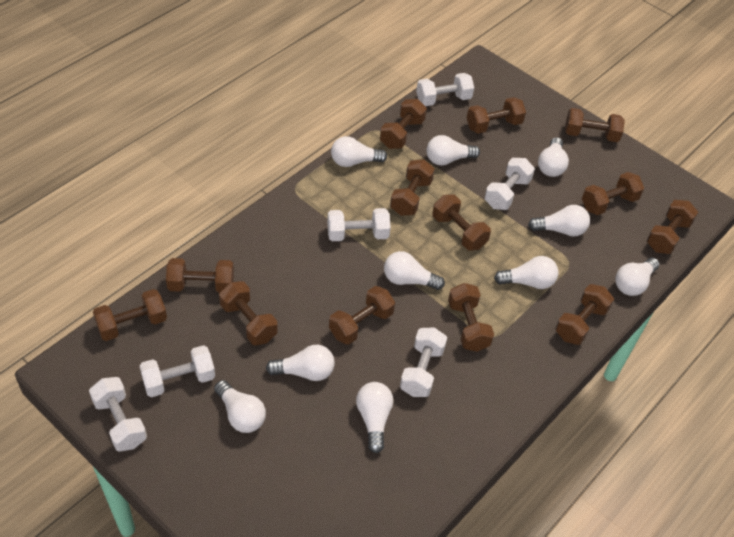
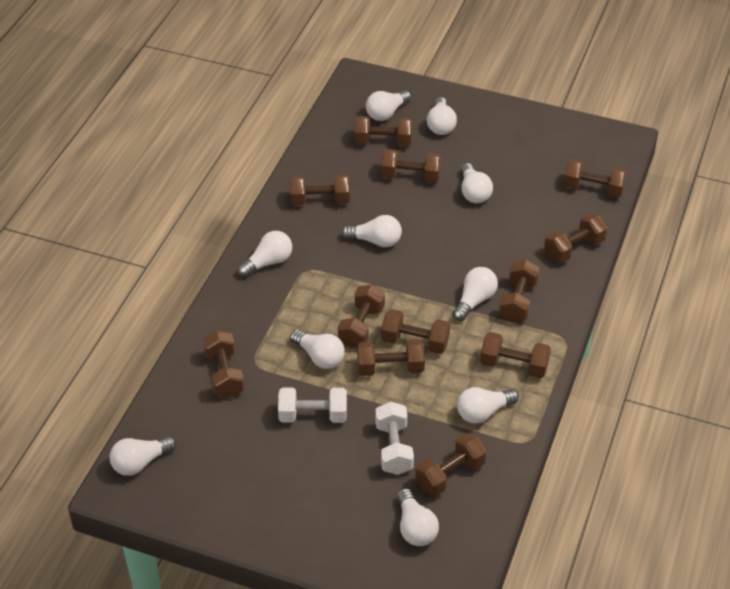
brown dumbbell: 13 -> 12
white dumbbell: 6 -> 2

